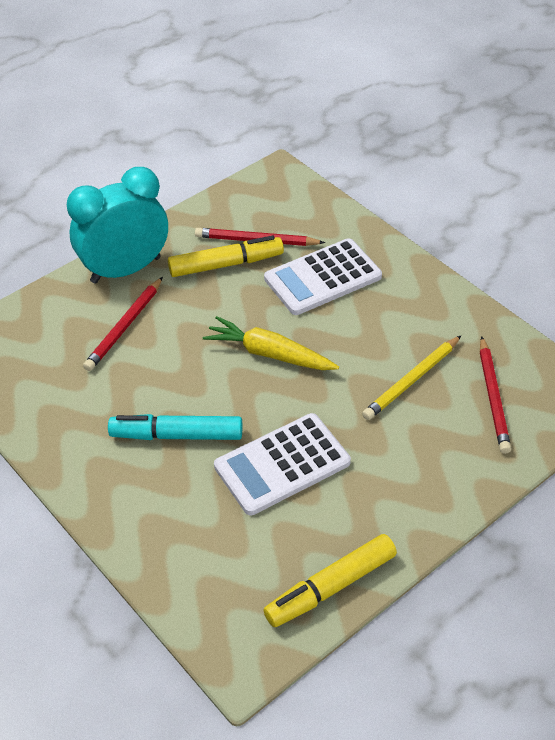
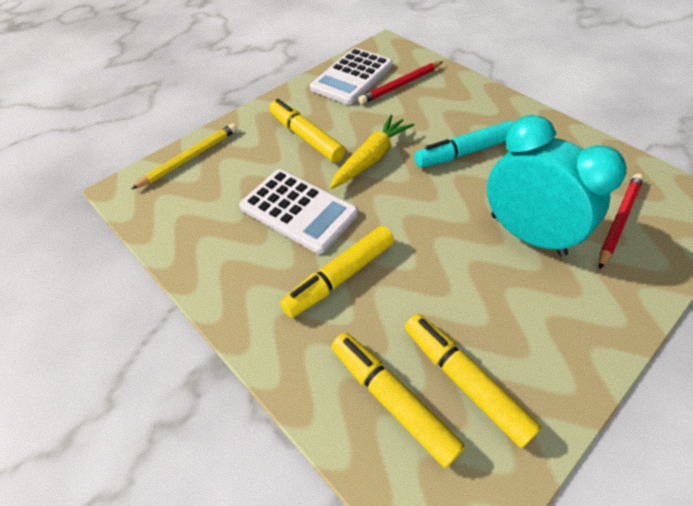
red pencil: 3 -> 2
yellow marker: 2 -> 4

